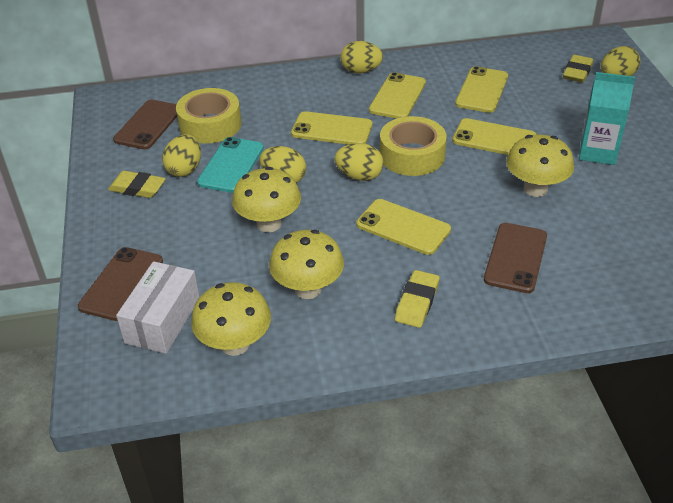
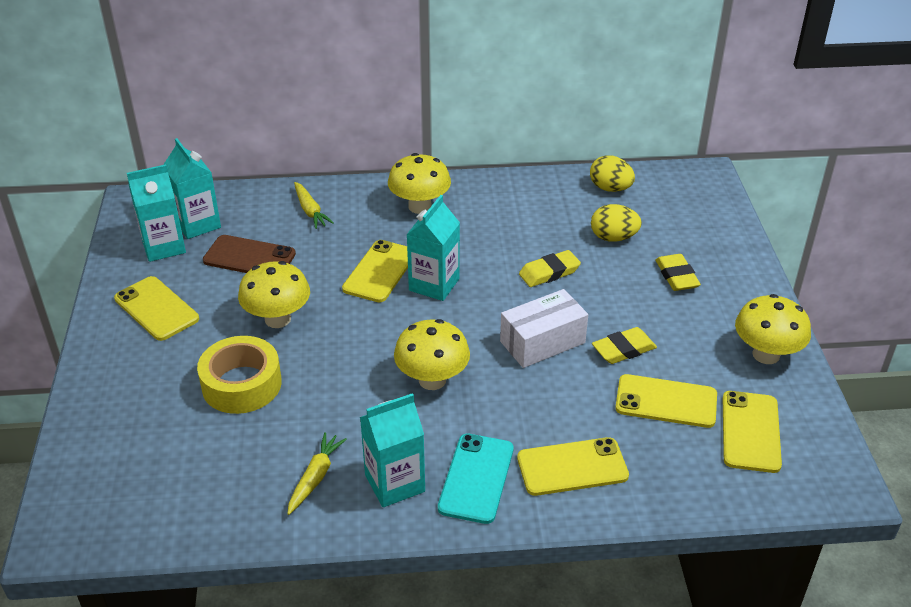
brown phone: 3 -> 1
turquoise carton: 1 -> 4
yellow carrot: 0 -> 2
yellow egg: 5 -> 2
yellow tape: 2 -> 1

